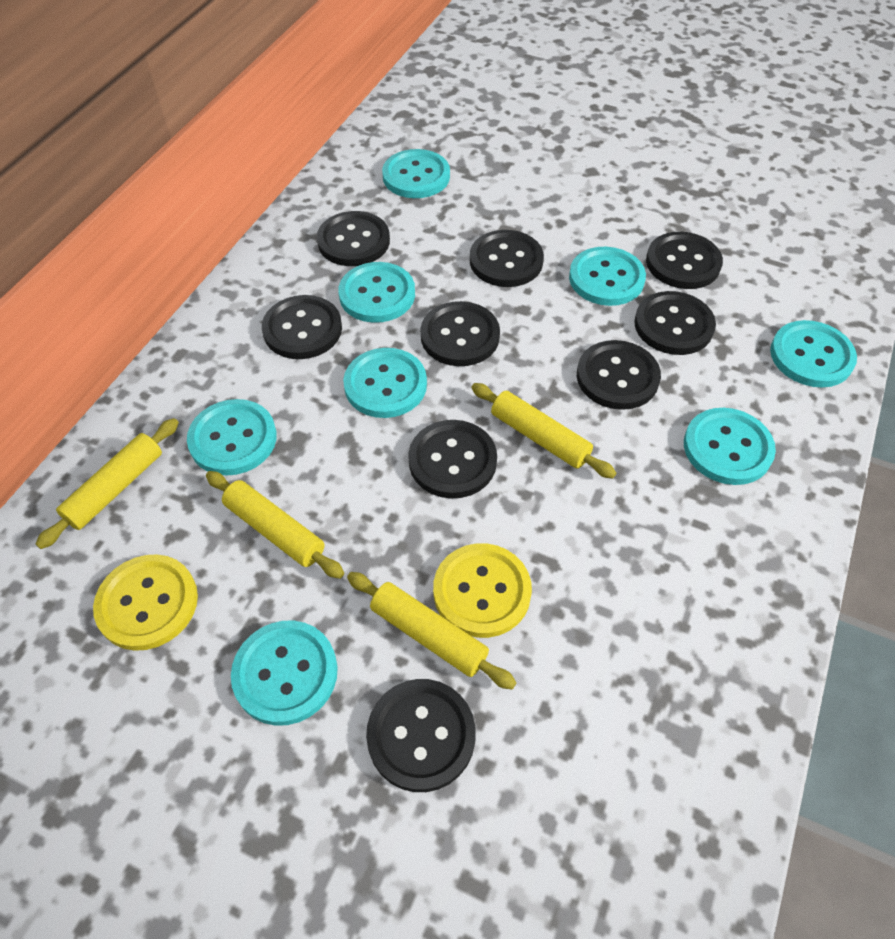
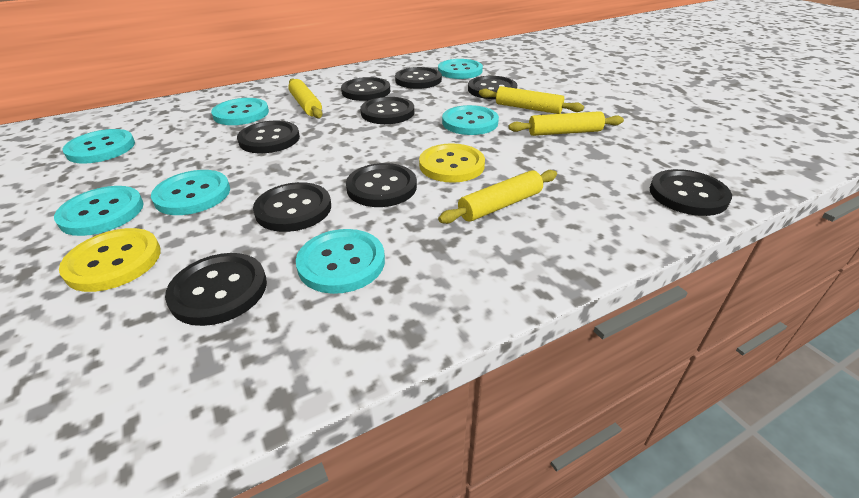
turquoise button: 8 -> 7

